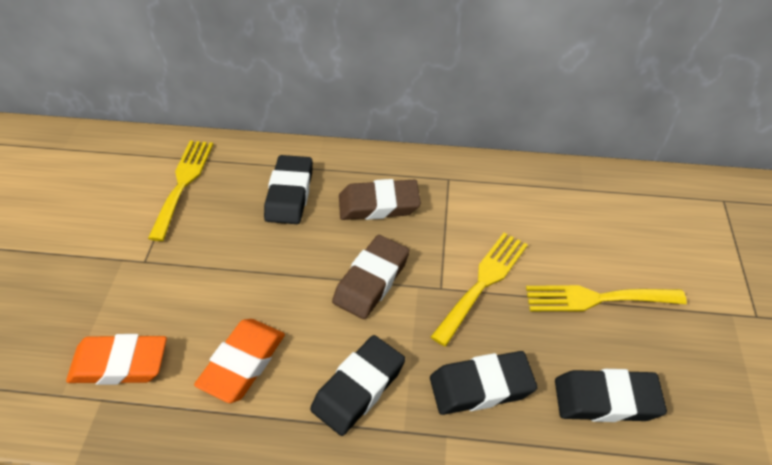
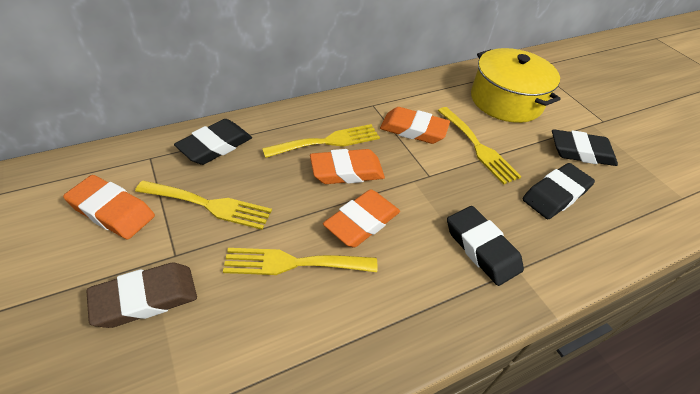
brown eraser: 2 -> 1
orange eraser: 2 -> 4
yellow fork: 3 -> 4
yellow pot: 0 -> 1

